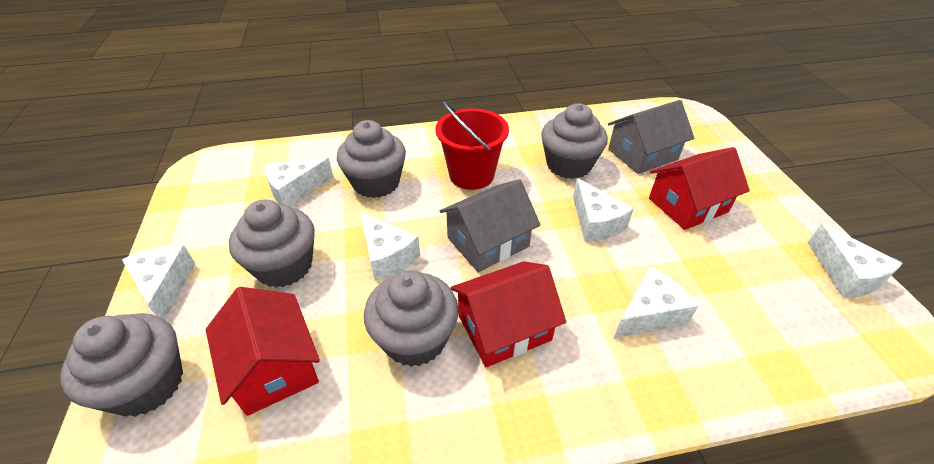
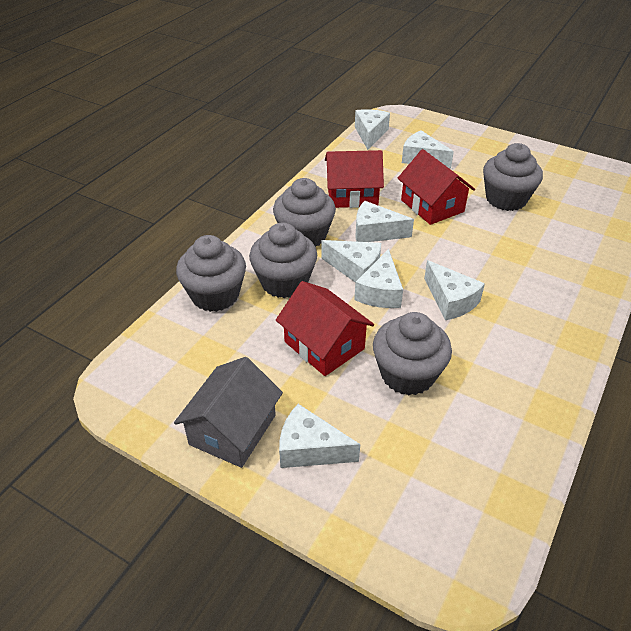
grey house: 2 -> 1
red bucket: 1 -> 0
white cheese: 6 -> 7

